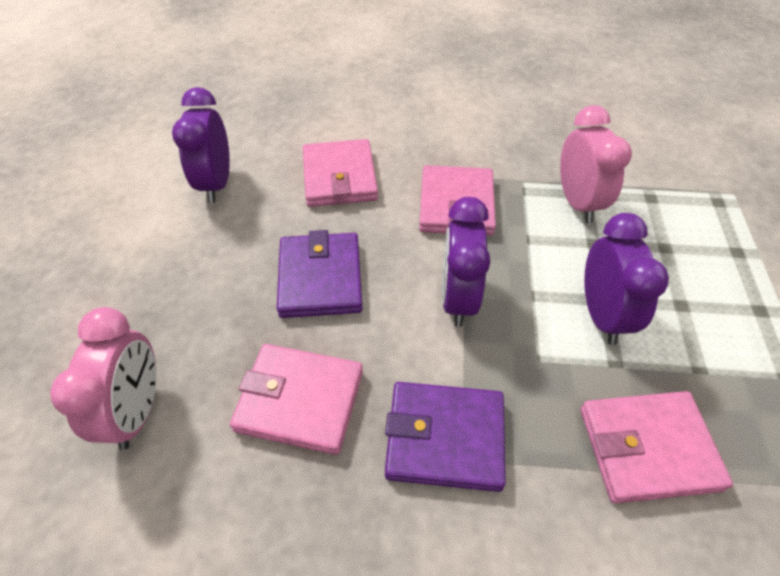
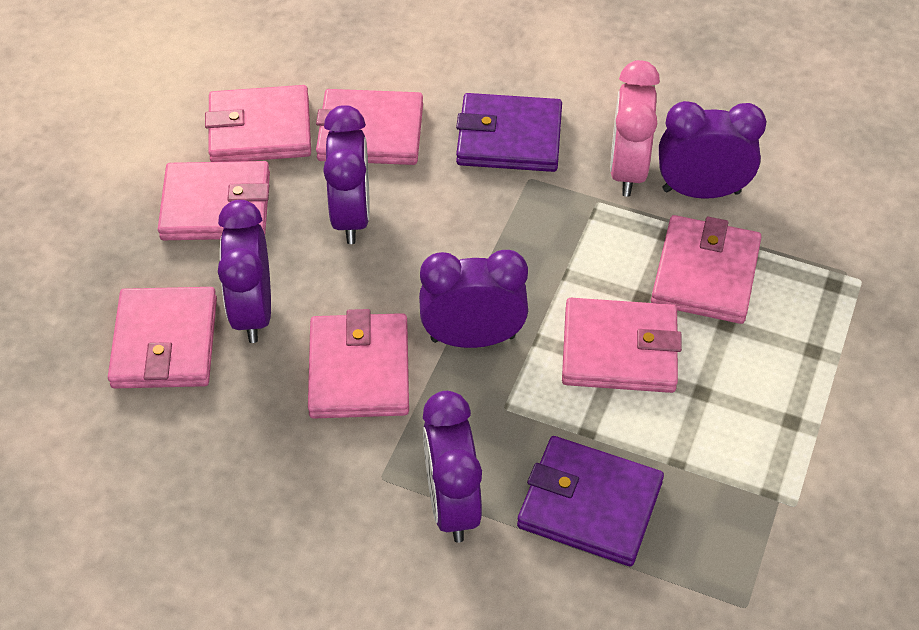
pink clock: 2 -> 1
pink wallet: 4 -> 7
purple clock: 3 -> 5

